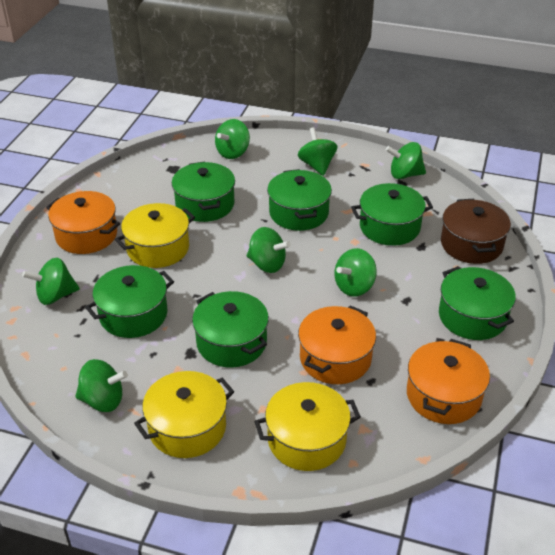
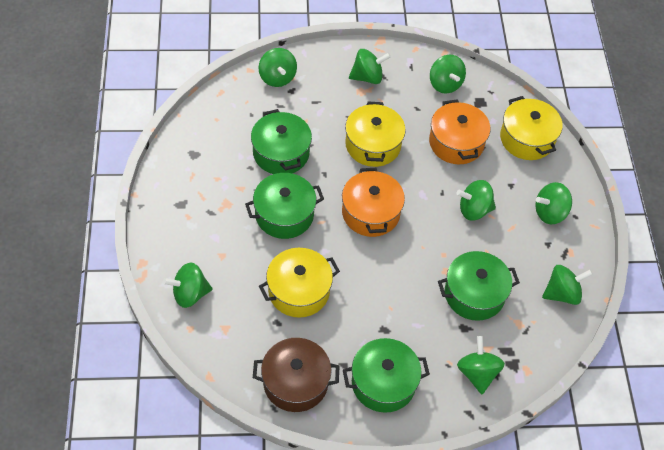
green pot: 6 -> 4
green spinning top: 7 -> 8
orange pot: 3 -> 2

